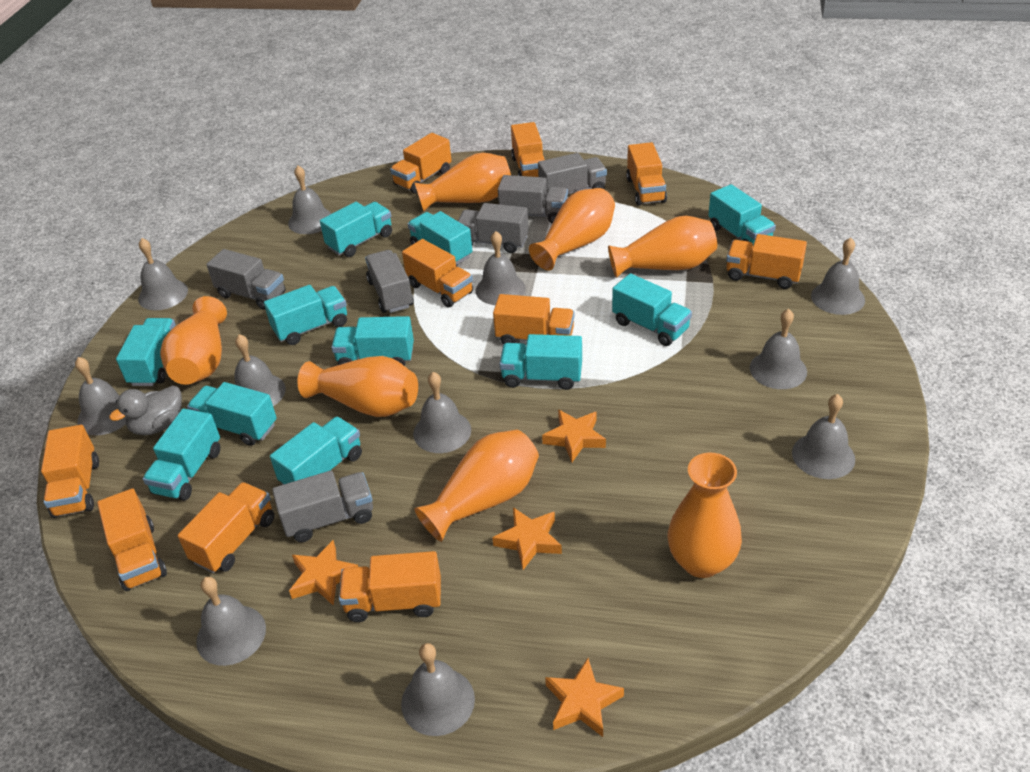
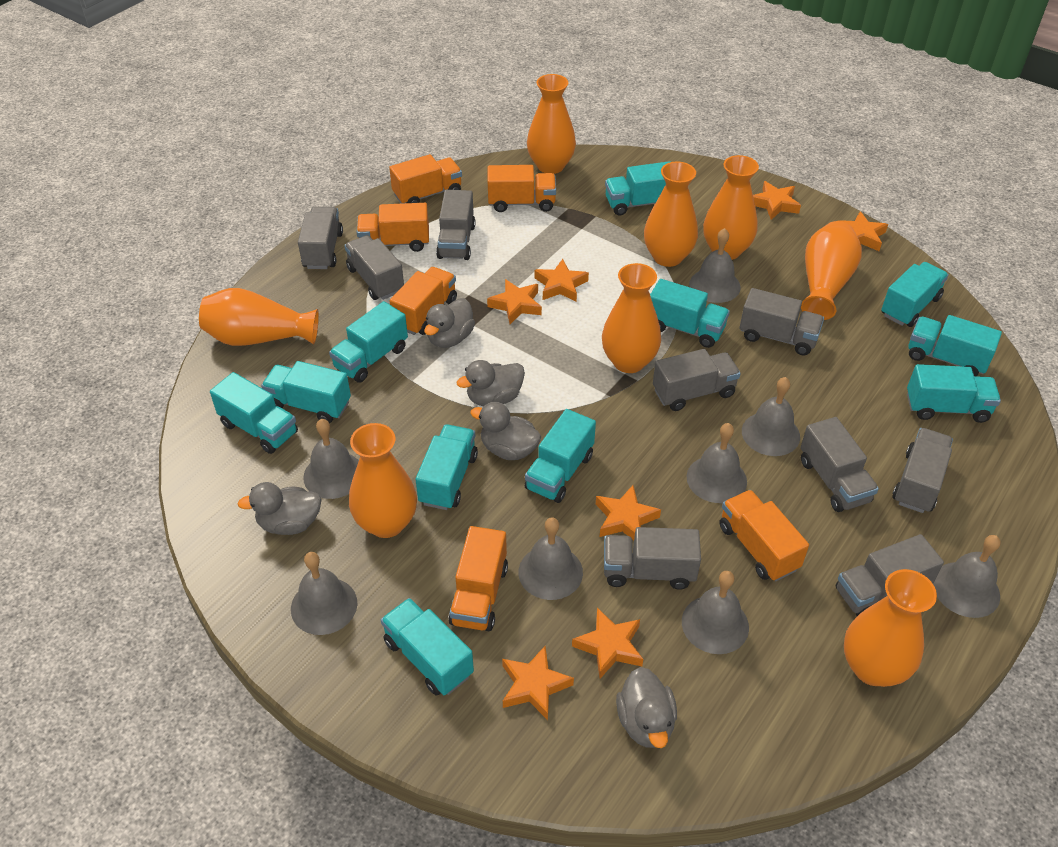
grey bell: 11 -> 8
grey duck: 1 -> 5
grey truck: 6 -> 9
orange star: 4 -> 7
orange truck: 10 -> 6
orange vase: 7 -> 8

